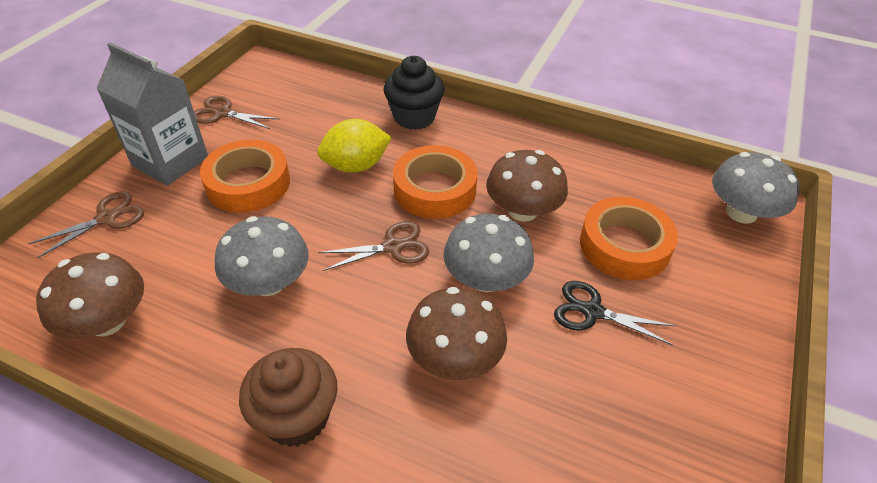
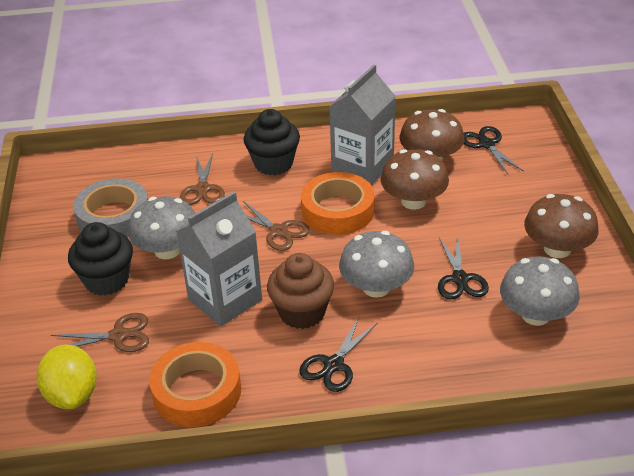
black cupcake: 1 -> 2
black scissors: 1 -> 3
grey carton: 1 -> 2
grey tape: 0 -> 1
orange tape: 3 -> 2

